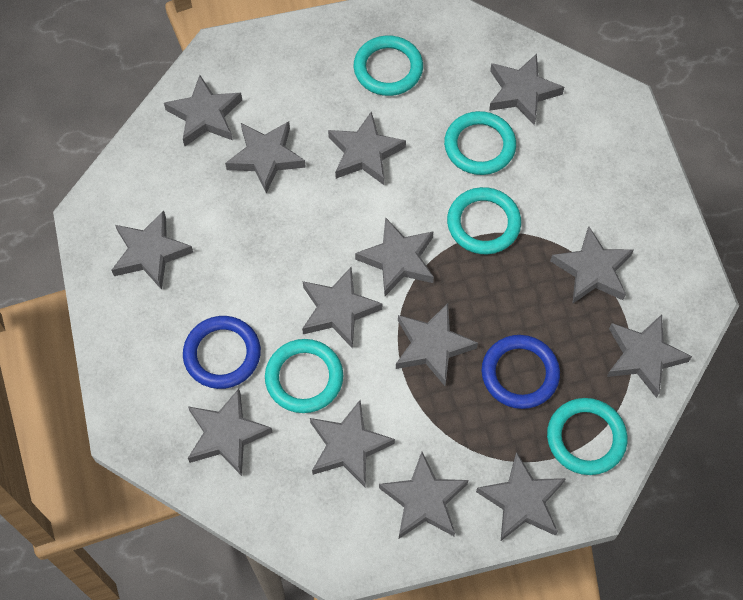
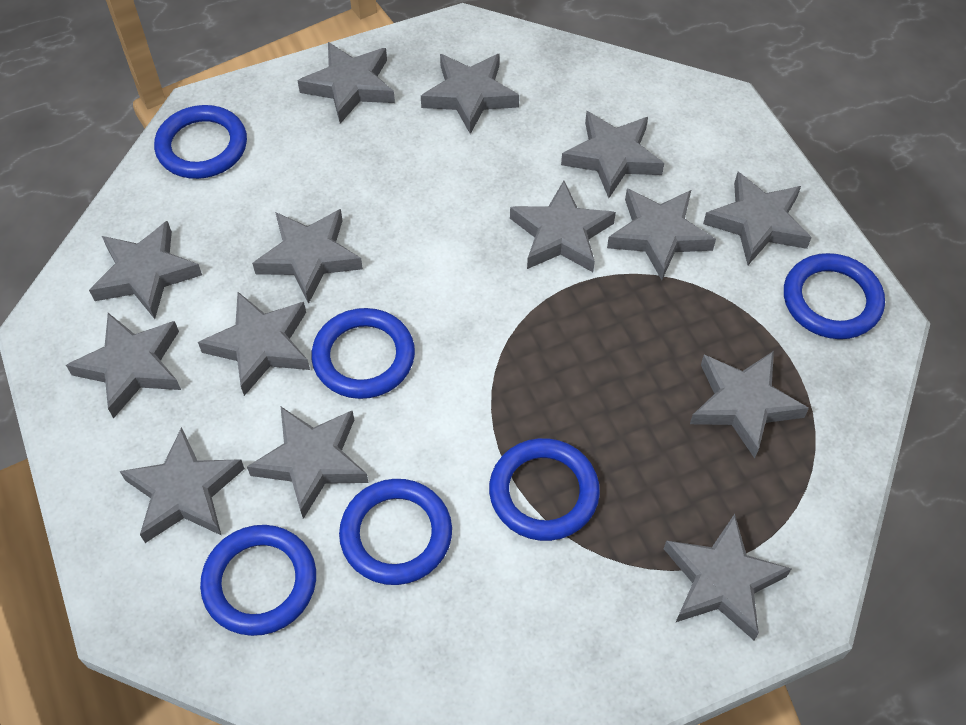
blue ring: 2 -> 6
turquoise ring: 5 -> 0

